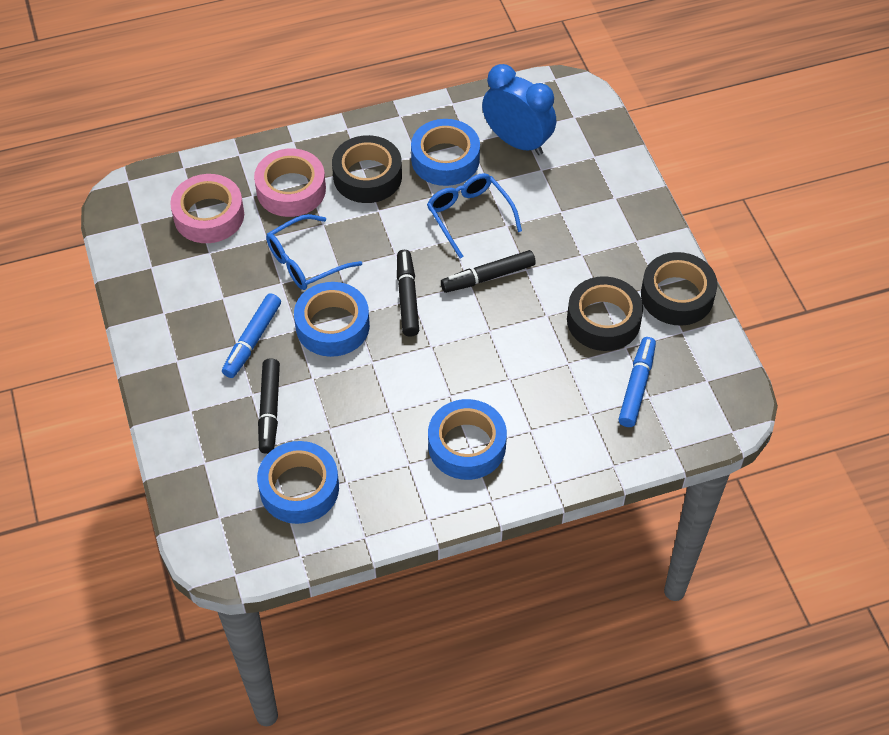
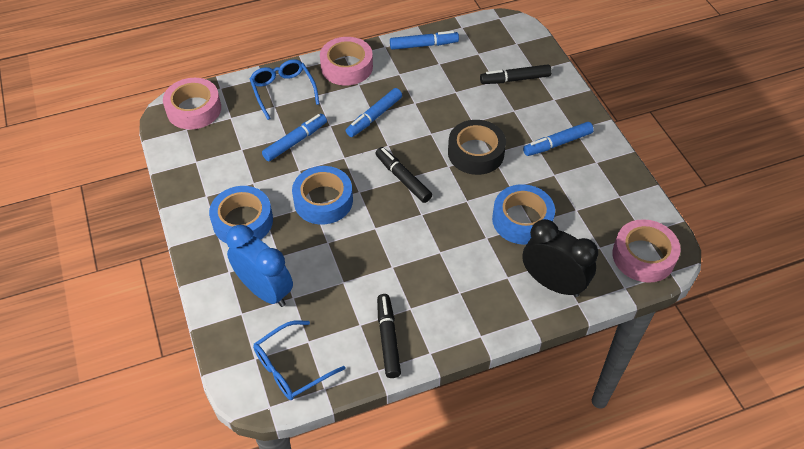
black clock: 0 -> 1
black tape: 3 -> 1
blue marker: 2 -> 4
blue tape: 4 -> 3
pink tape: 2 -> 3

